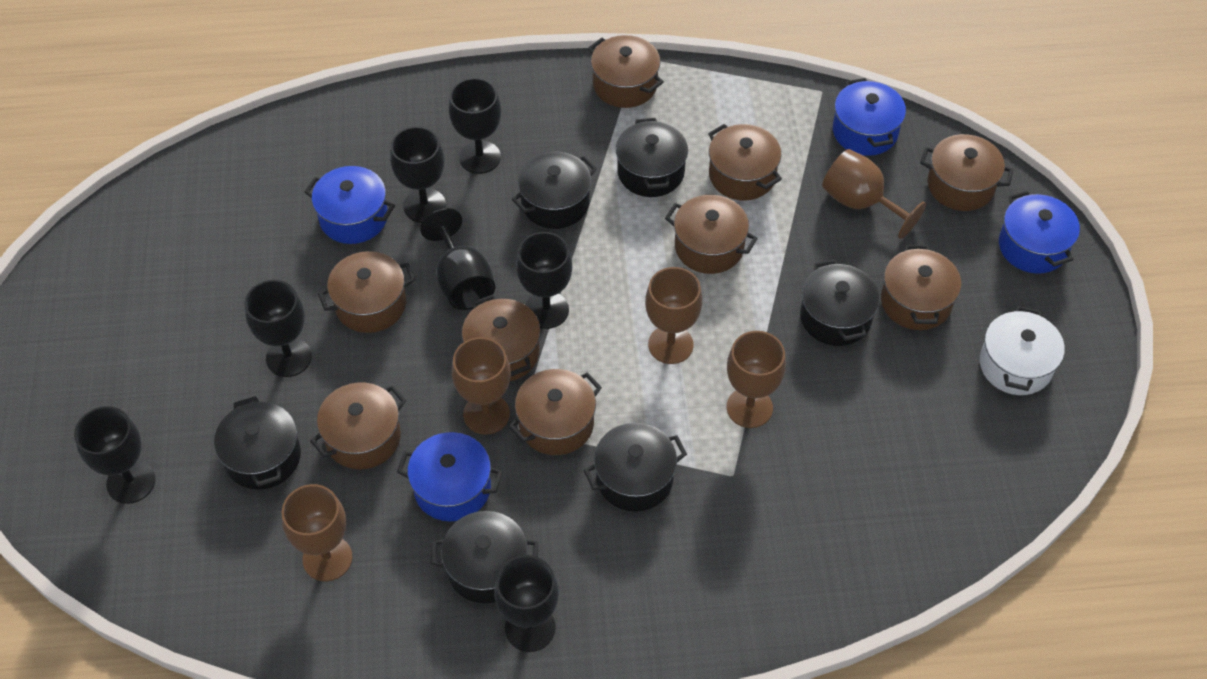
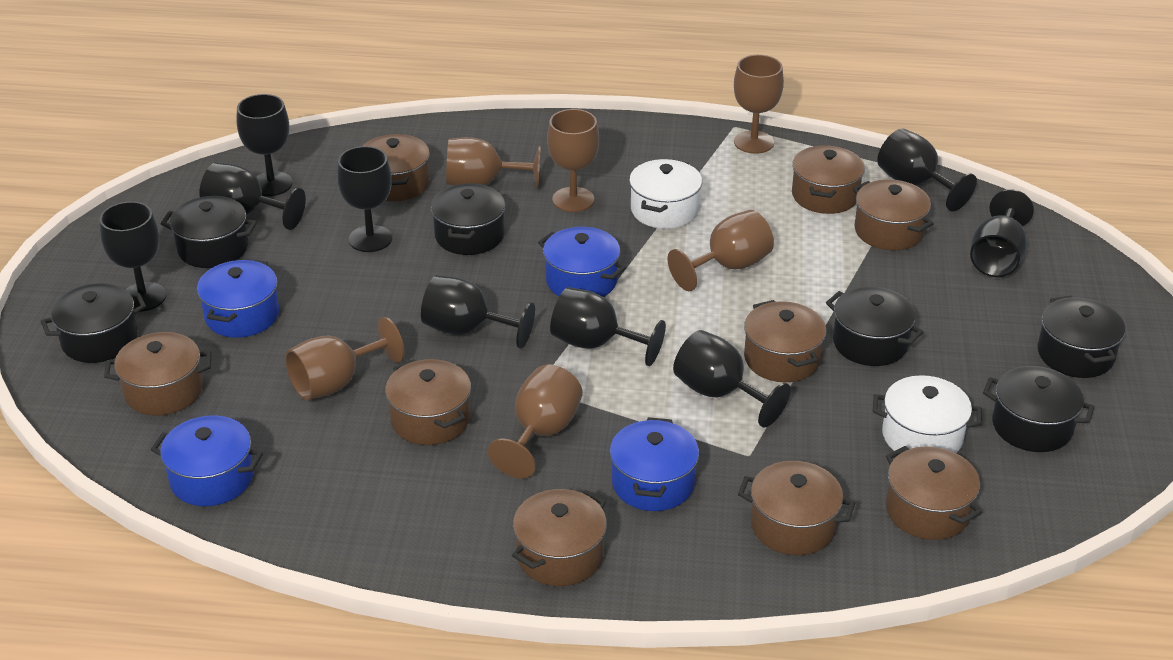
black goblet: 7 -> 9
brown goblet: 5 -> 6
white pot: 1 -> 2

